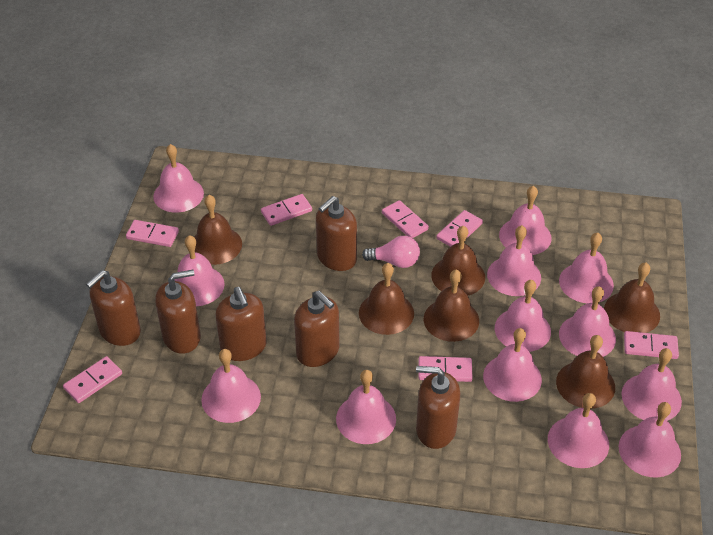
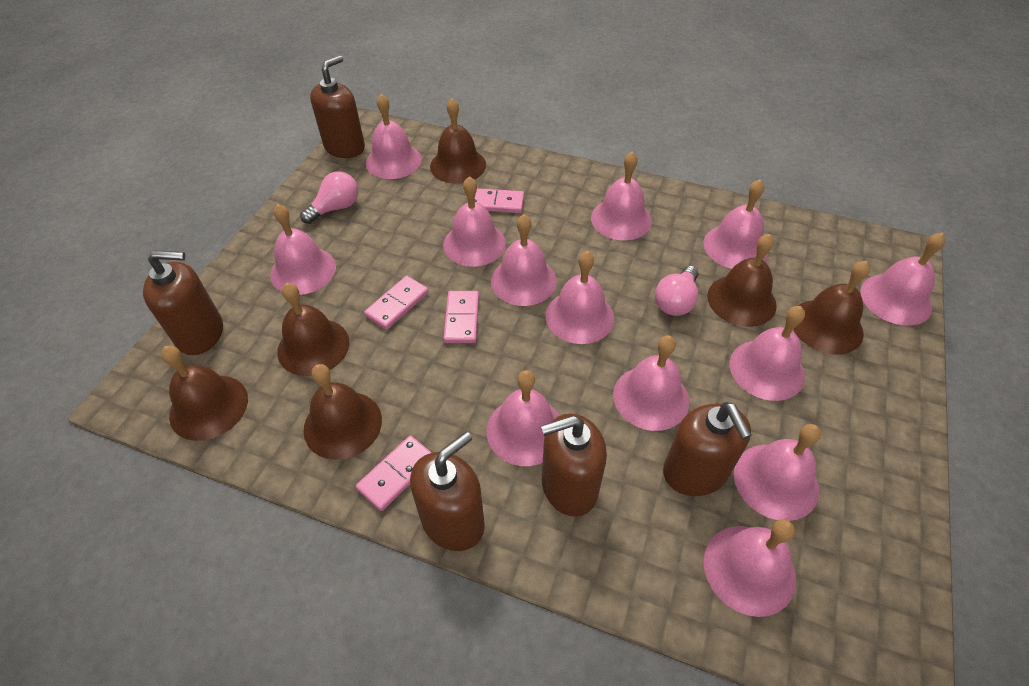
brown soap dispenser: 6 -> 5
pink domino: 7 -> 4
pink light bulb: 1 -> 2

